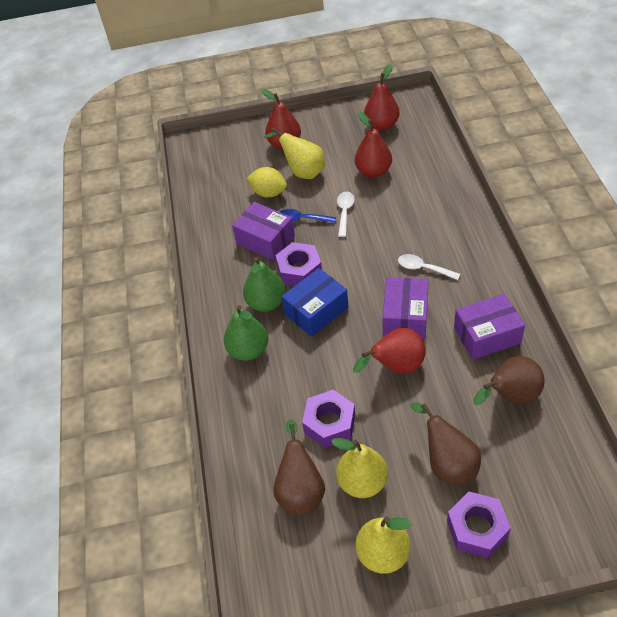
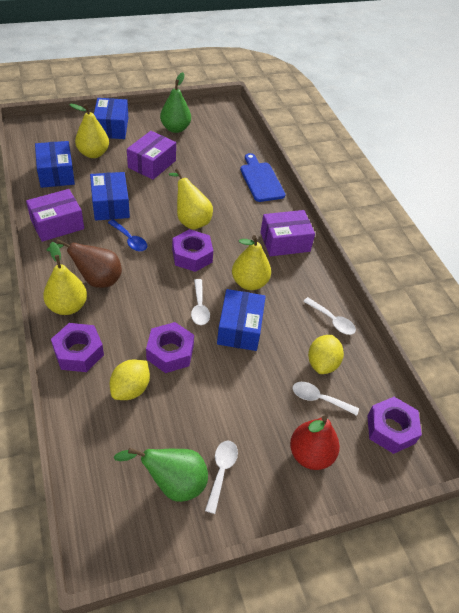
blue box: 1 -> 4
blue cutting board: 0 -> 1
brown pear: 3 -> 1
purple nut: 3 -> 4
red pear: 4 -> 1
white spoon: 2 -> 4
yellow lemon: 1 -> 2
yellow pear: 3 -> 4

